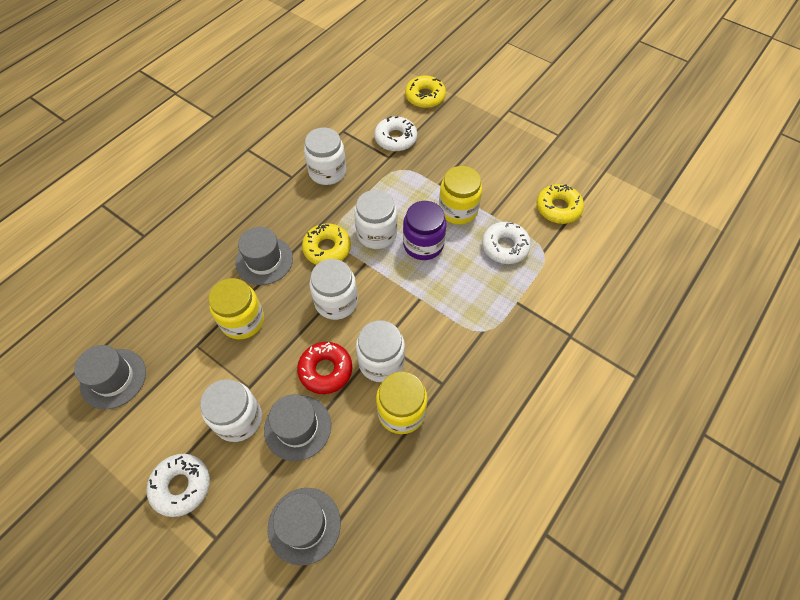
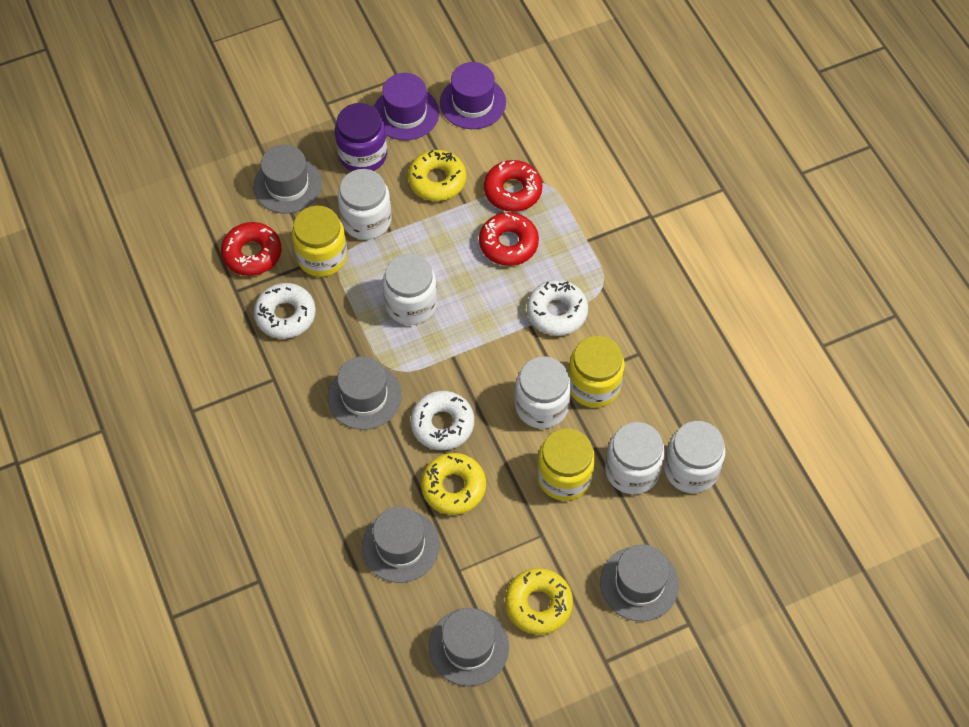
grey hat: 4 -> 5
purple hat: 0 -> 2
red donut: 1 -> 3

